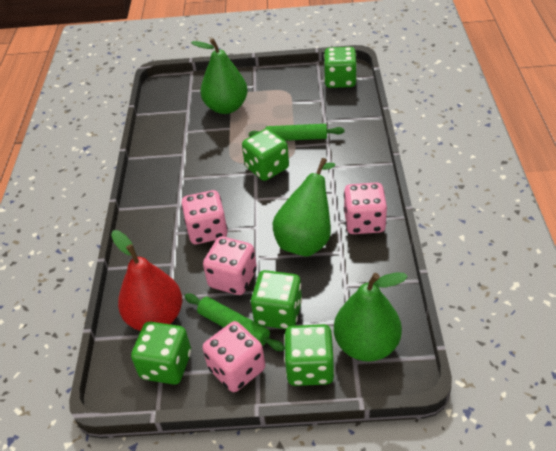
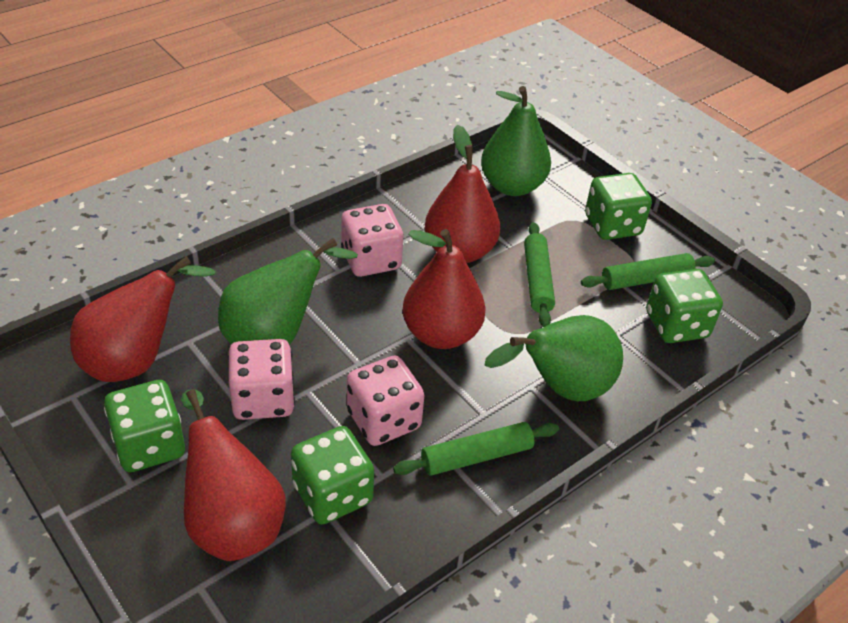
green dice: 5 -> 4
green rolling pin: 2 -> 3
pink dice: 4 -> 3
red pear: 1 -> 4

